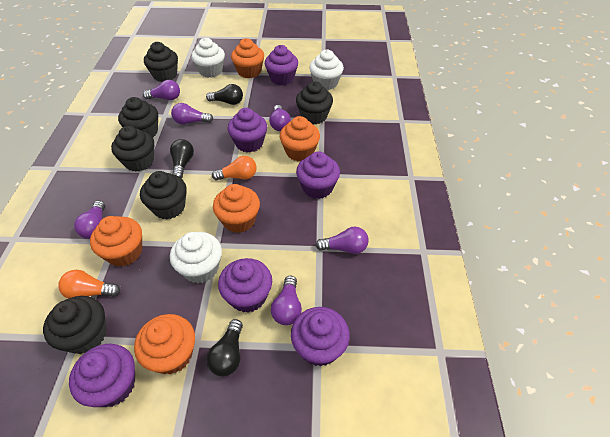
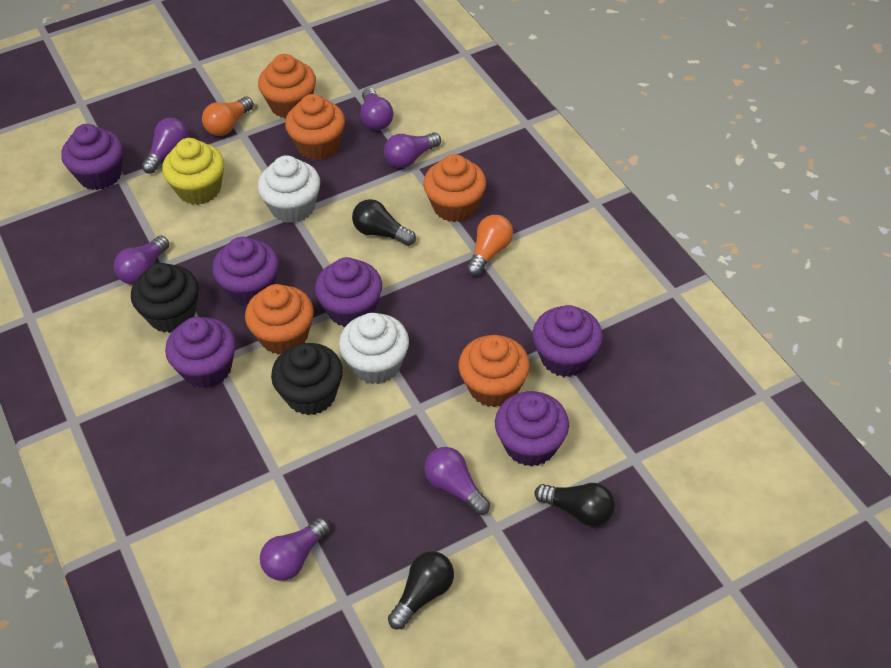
black cupcake: 6 -> 2
white cupcake: 3 -> 2
yellow cupcake: 0 -> 1

